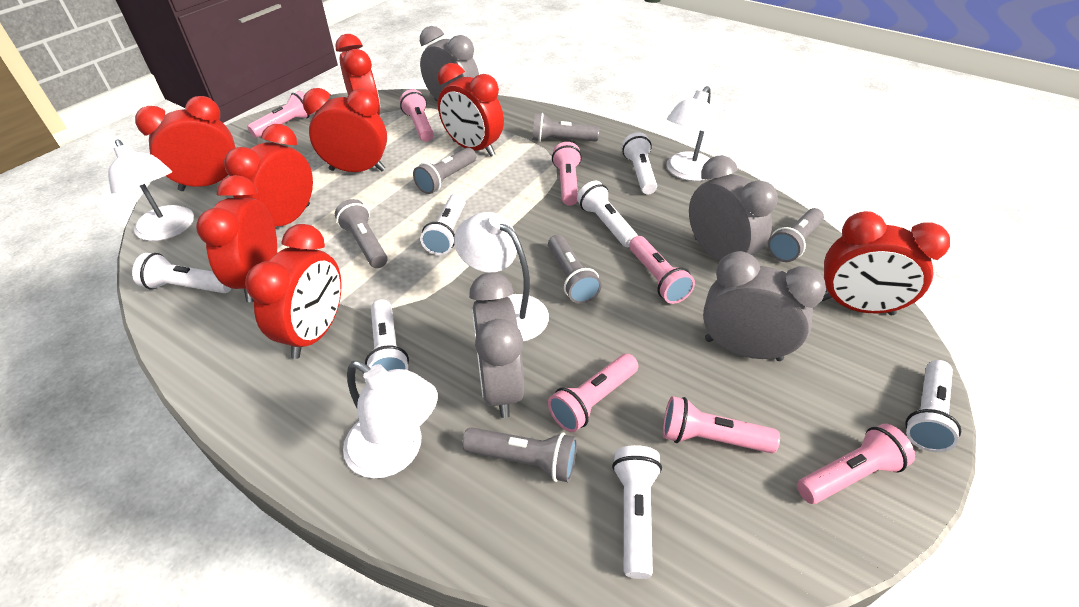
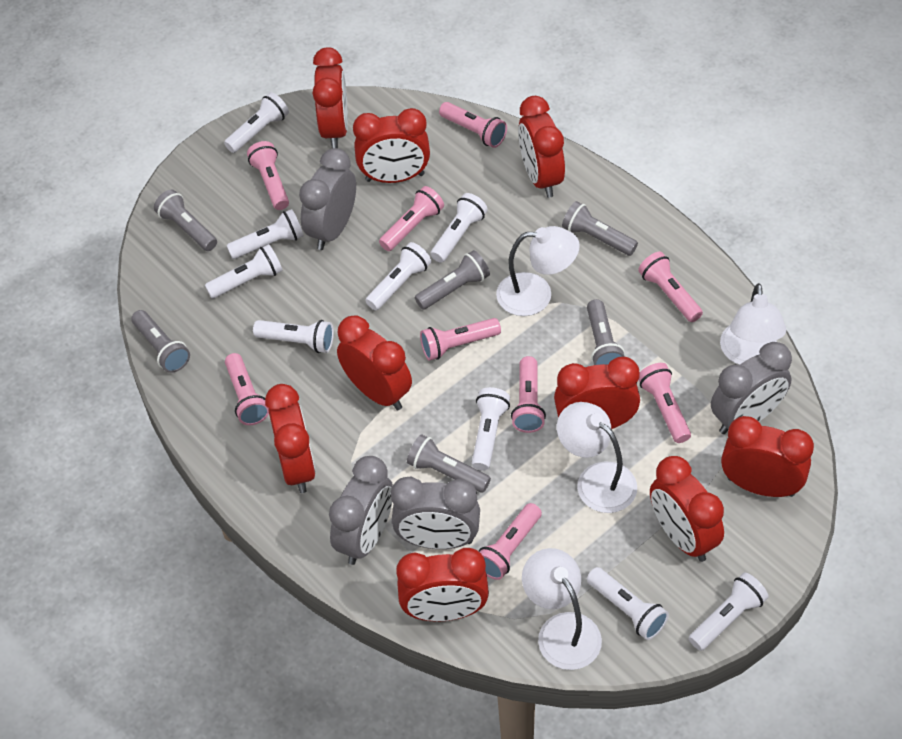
pink flashlight: 7 -> 9
red clock: 8 -> 9
white flashlight: 7 -> 9

